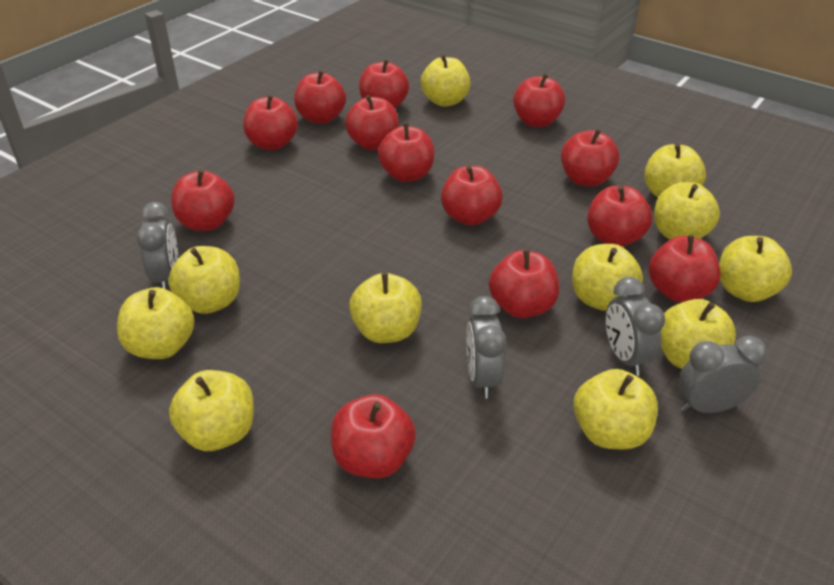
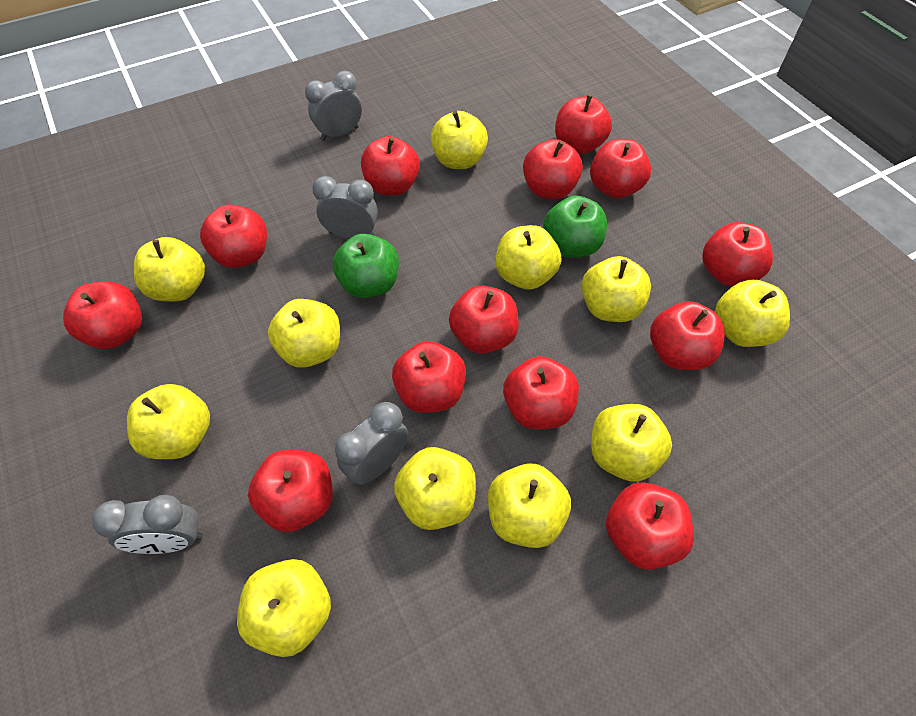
green apple: 0 -> 2

